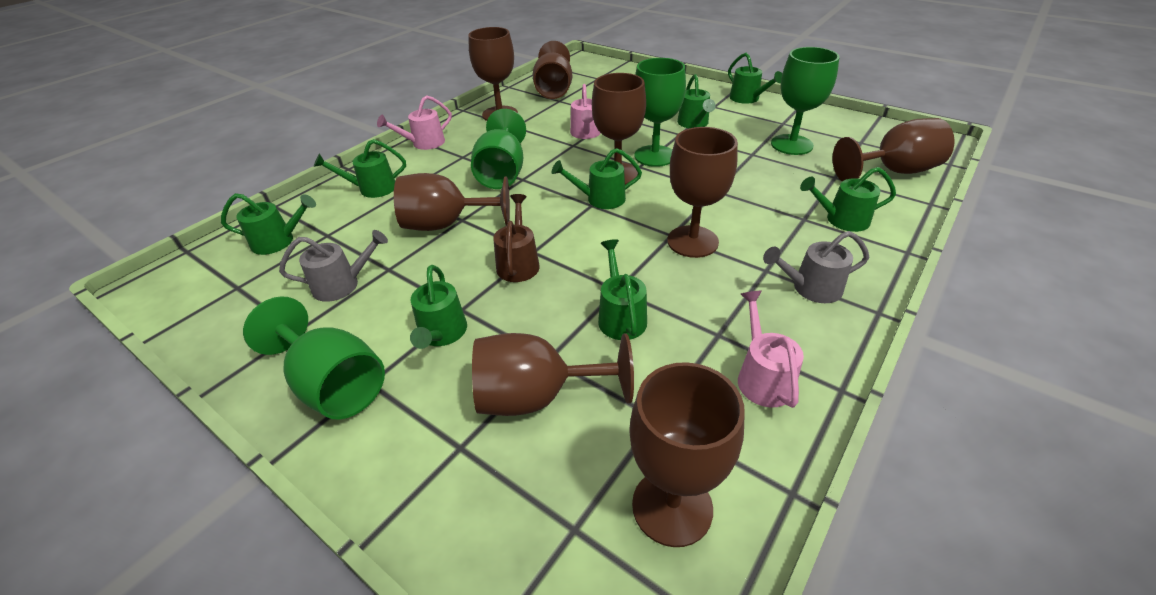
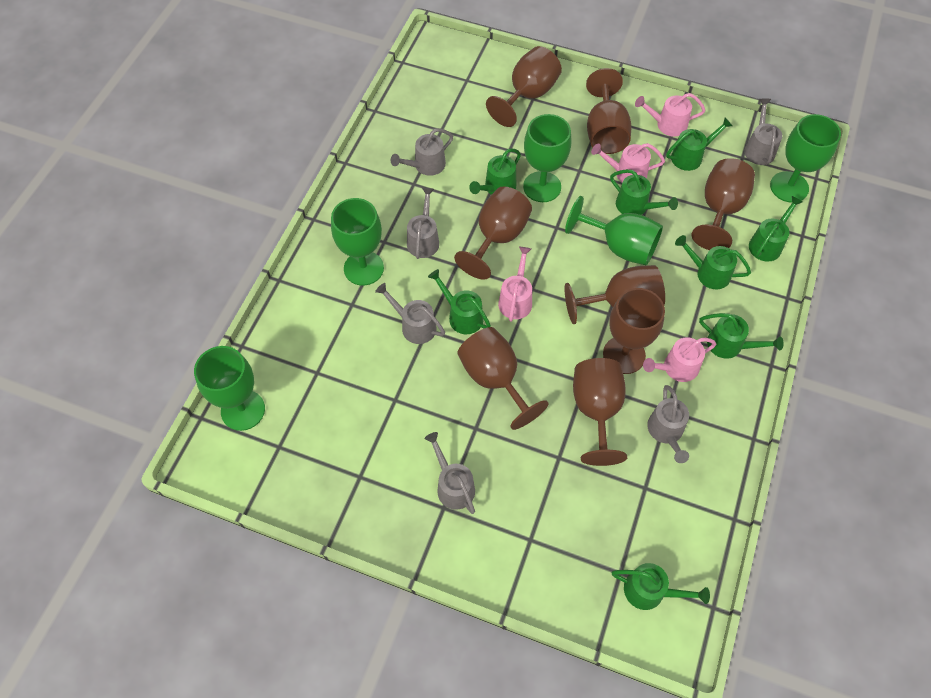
brown watering can: 1 -> 0
green goblet: 4 -> 5
grey watering can: 2 -> 6
pink watering can: 3 -> 4

